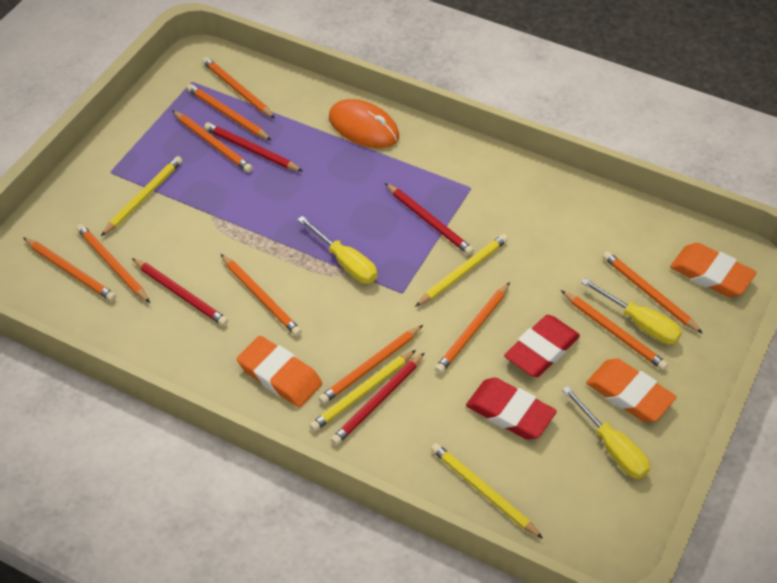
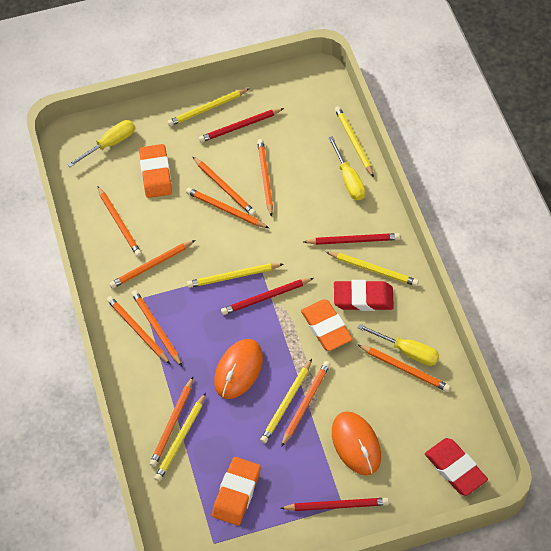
orange mouse: 1 -> 2
yellow pencil: 4 -> 6

